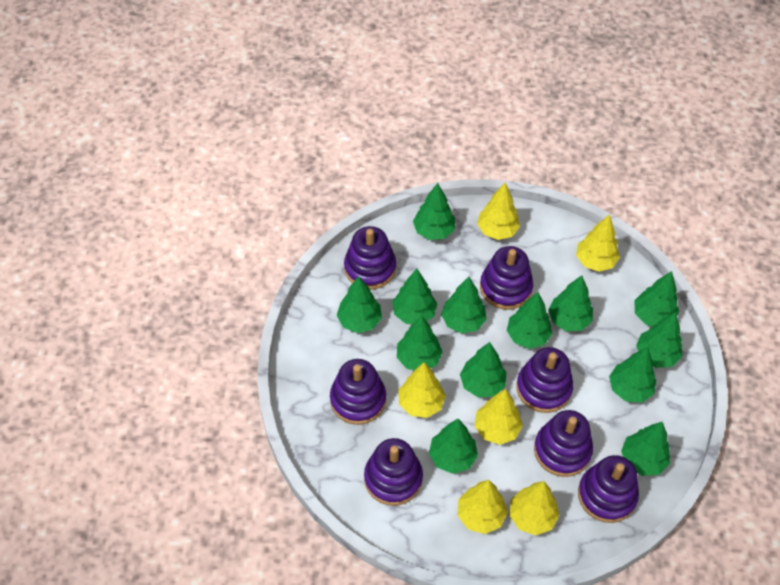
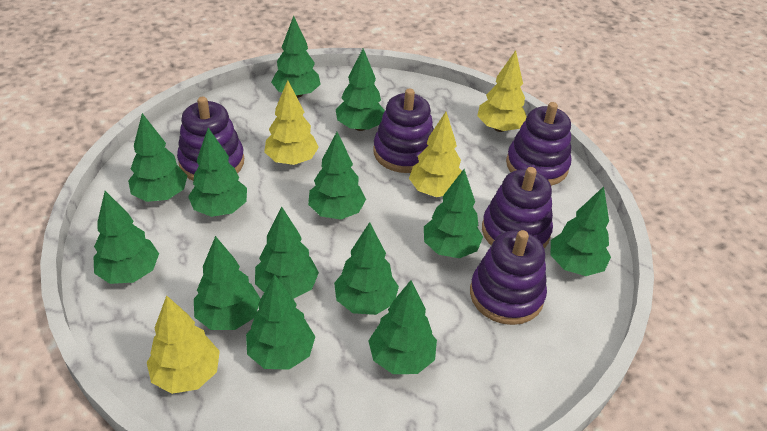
purple stacking toy: 7 -> 5
yellow tree: 6 -> 4

